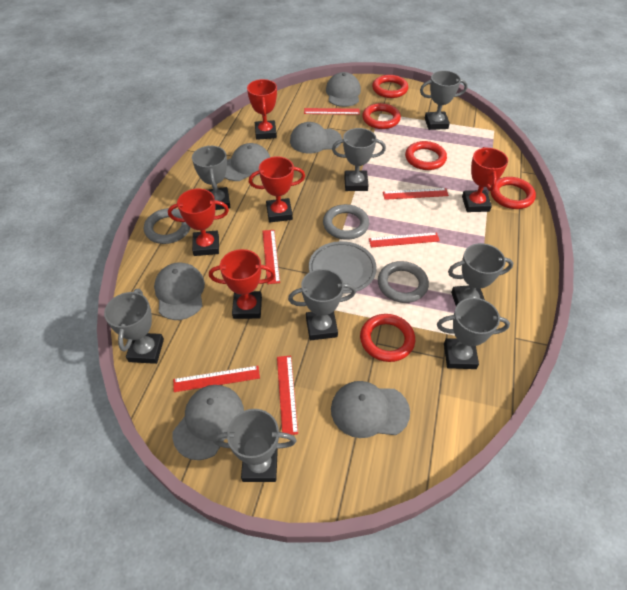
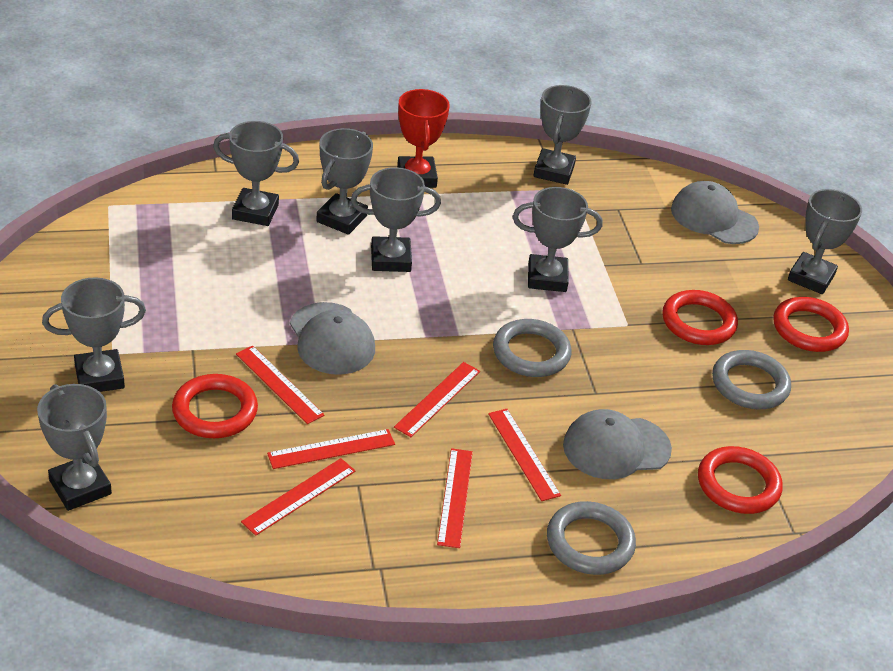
grey cap: 6 -> 3
grey plate: 1 -> 0
red ring: 5 -> 4
red trophy: 5 -> 1

